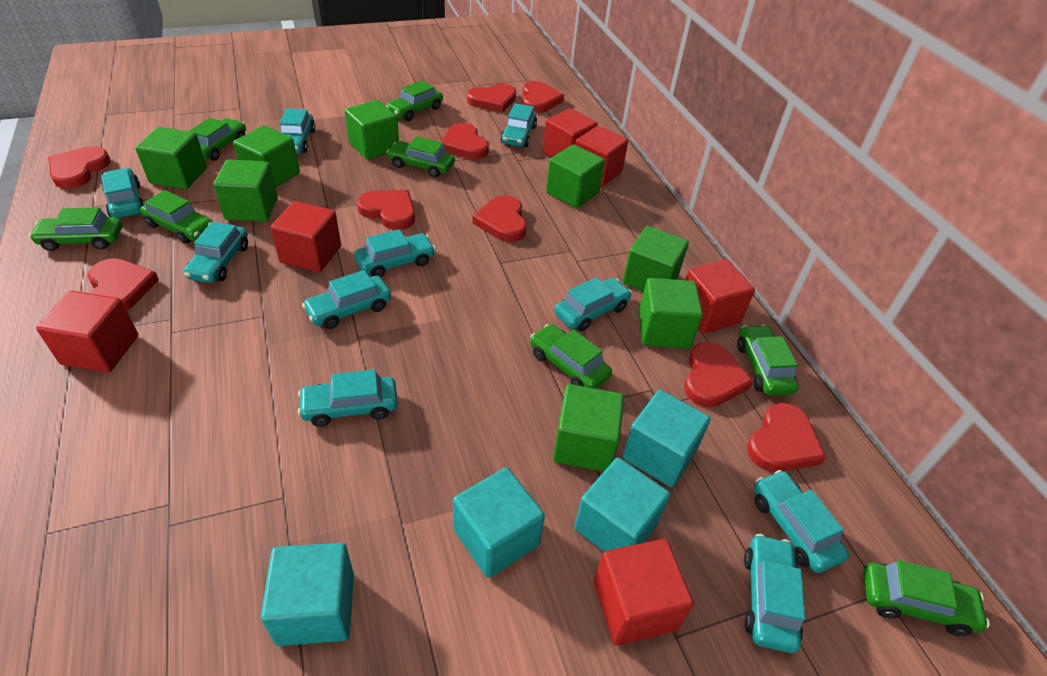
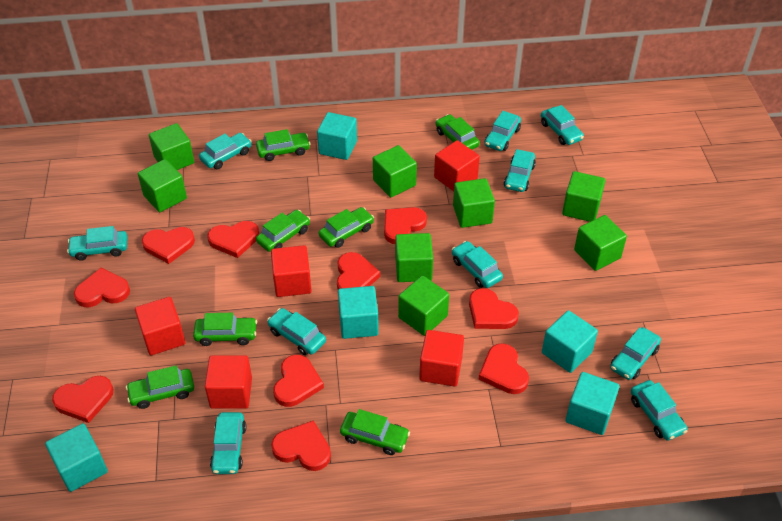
green car: 8 -> 7
red cube: 6 -> 5
red heart: 9 -> 10
turquoise cube: 4 -> 5

